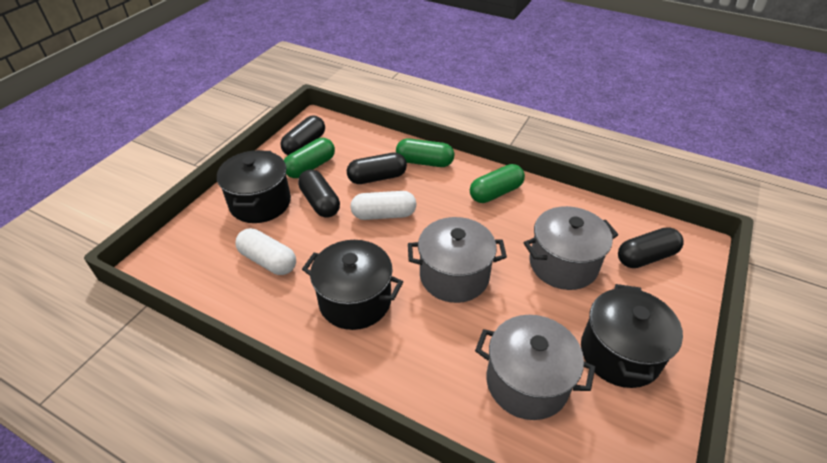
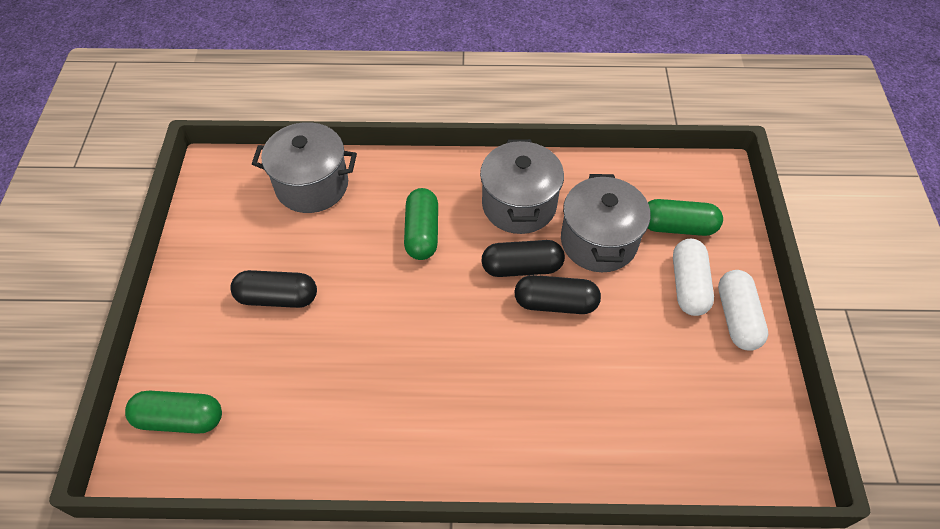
black capsule: 4 -> 3
black pot: 3 -> 0

